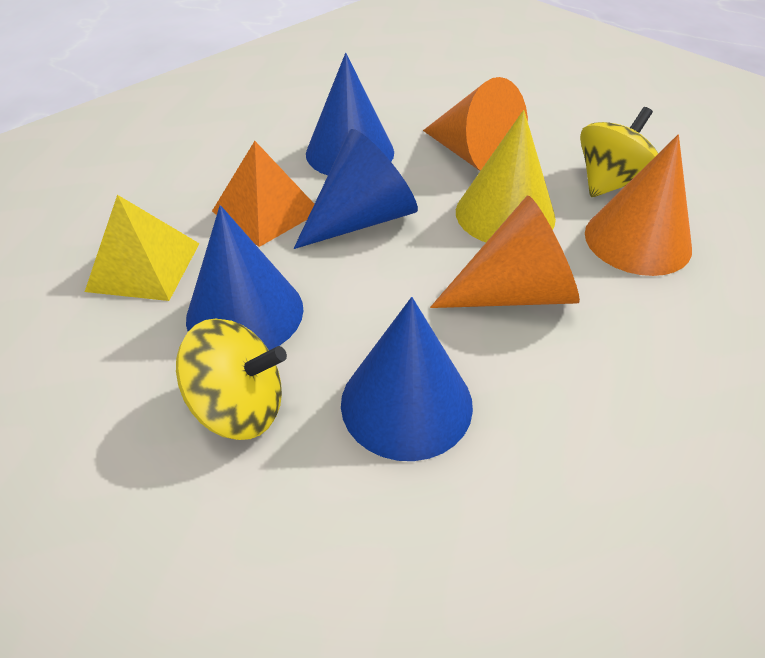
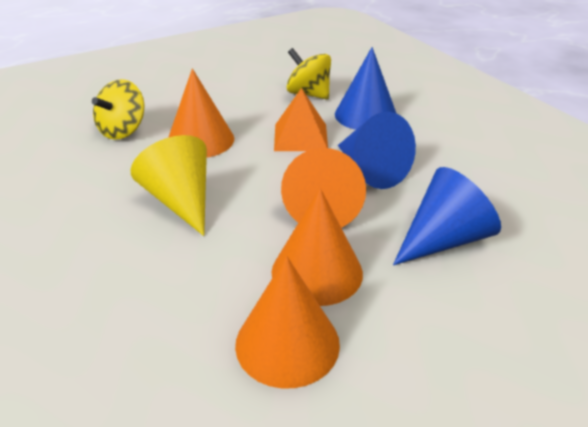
blue cone: 4 -> 3
orange cone: 3 -> 4
yellow pyramid: 1 -> 0

